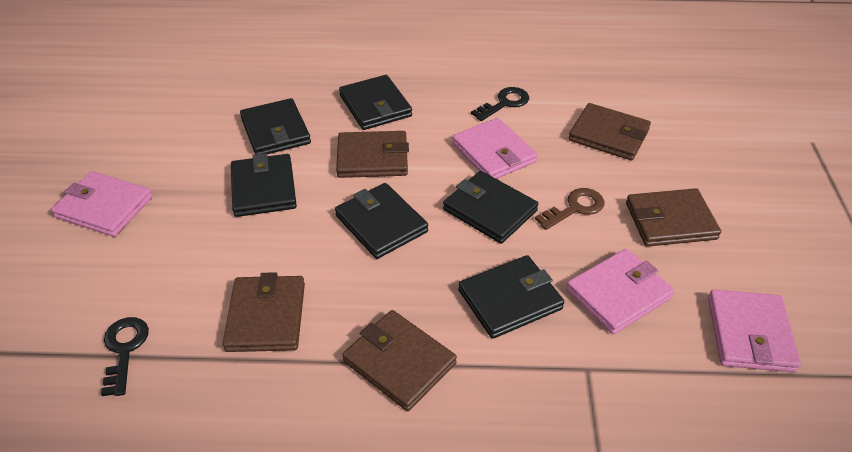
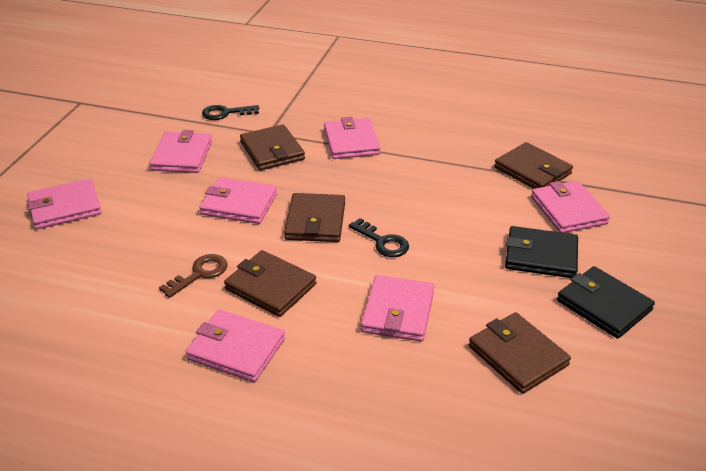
black wallet: 6 -> 2
pink wallet: 4 -> 7

